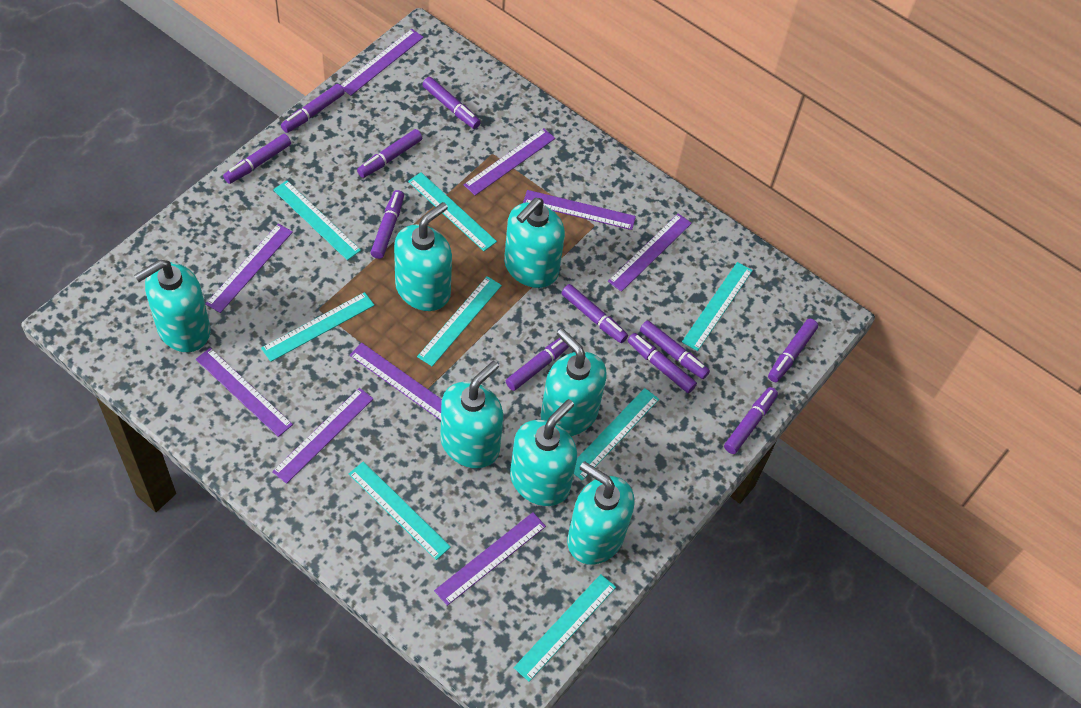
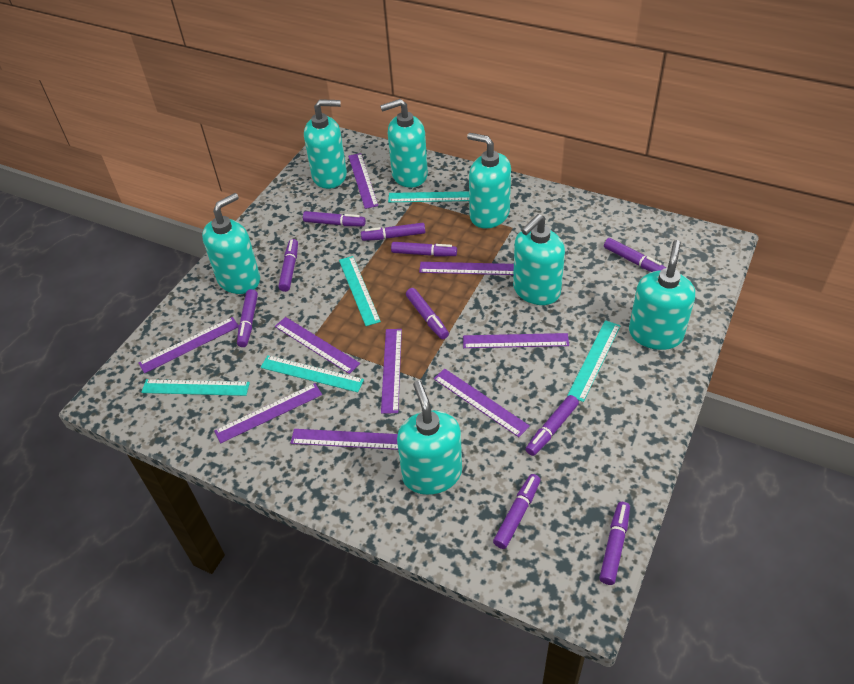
purple marker: 11 -> 10
turquoise ruler: 8 -> 5

